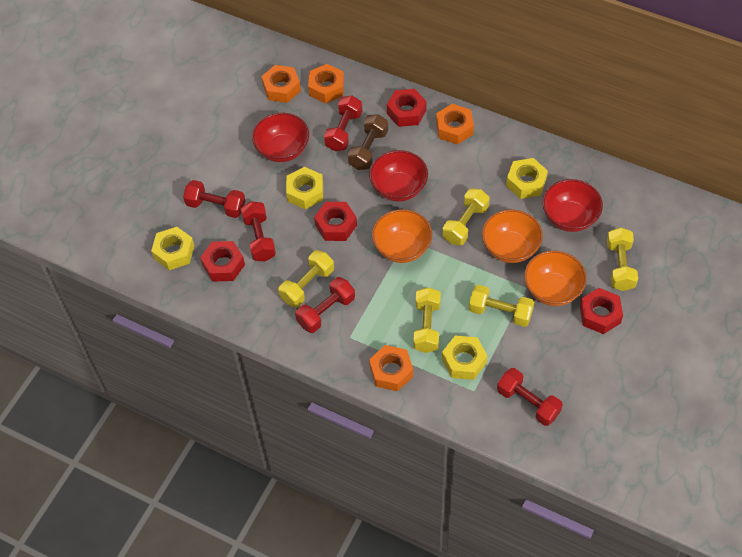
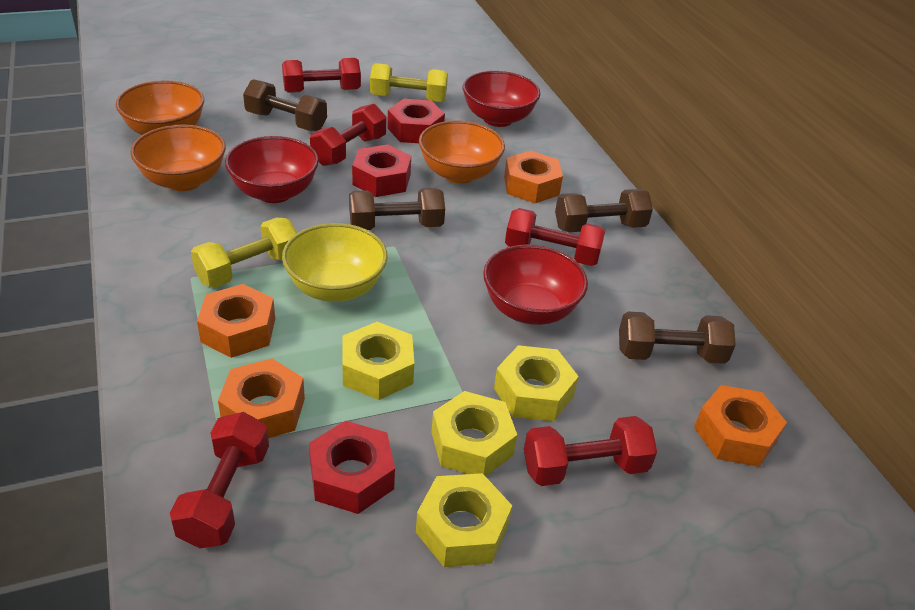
brown dumbbell: 1 -> 4
red nut: 4 -> 3
yellow bowl: 0 -> 1
yellow dumbbell: 5 -> 2

